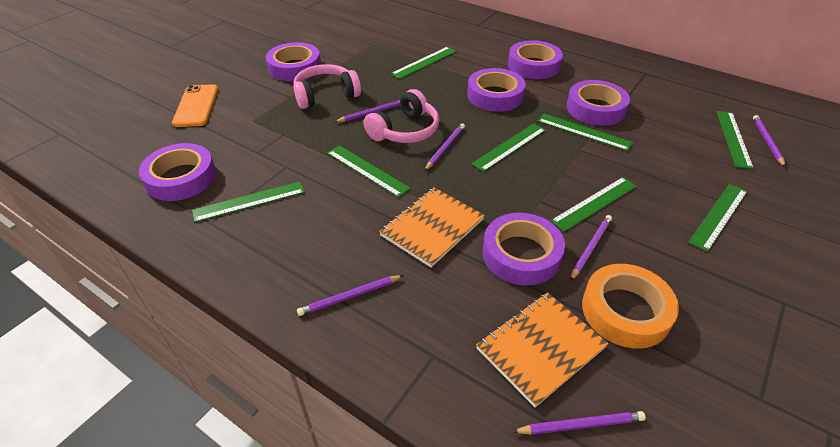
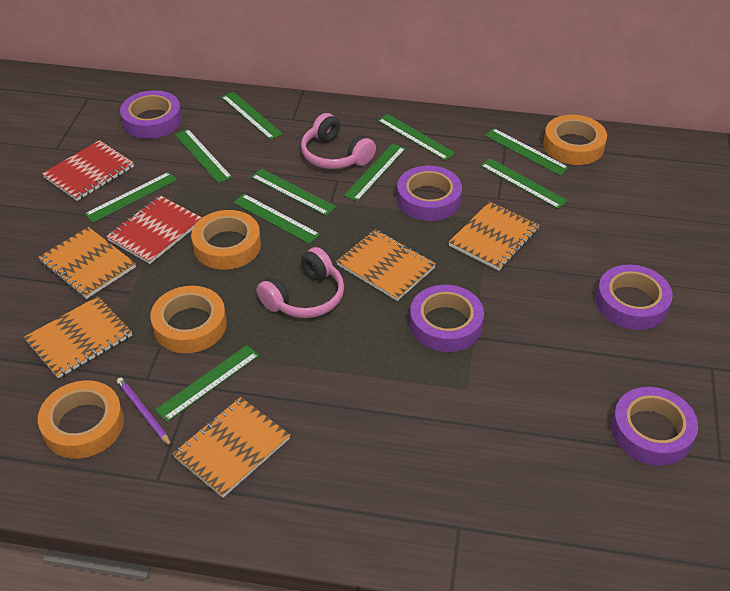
green ruler: 8 -> 10
orange notebook: 2 -> 5
orange phone: 1 -> 0
orange tape: 1 -> 4
purple pencil: 6 -> 1
purple tape: 6 -> 5
red notebook: 0 -> 2

